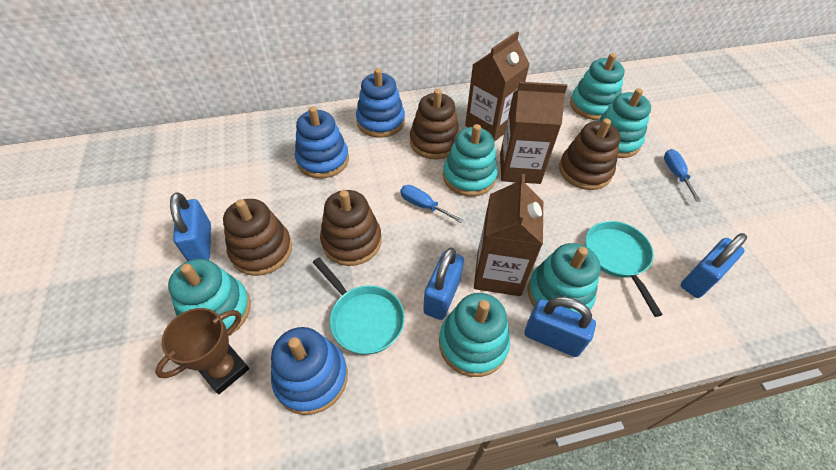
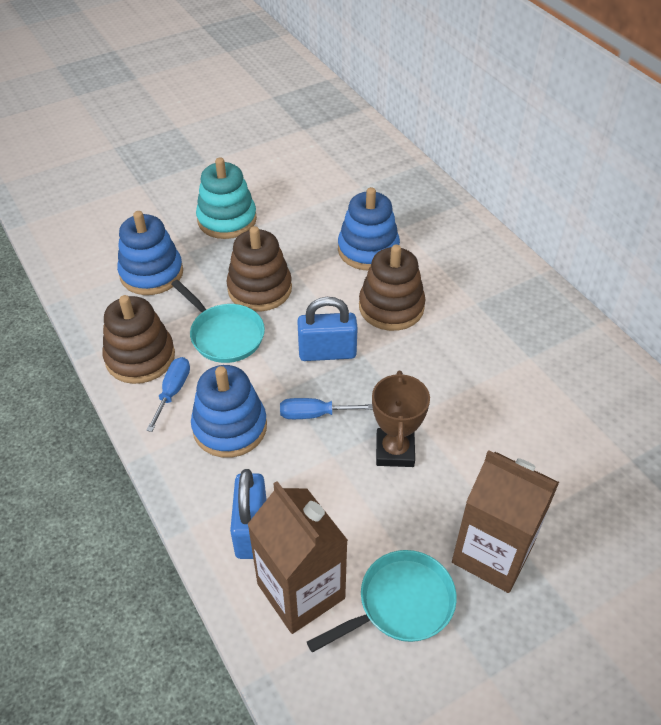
blue padlock: 4 -> 2
brown carton: 3 -> 2
brown stacking toy: 4 -> 3
turquoise stacking toy: 6 -> 1

